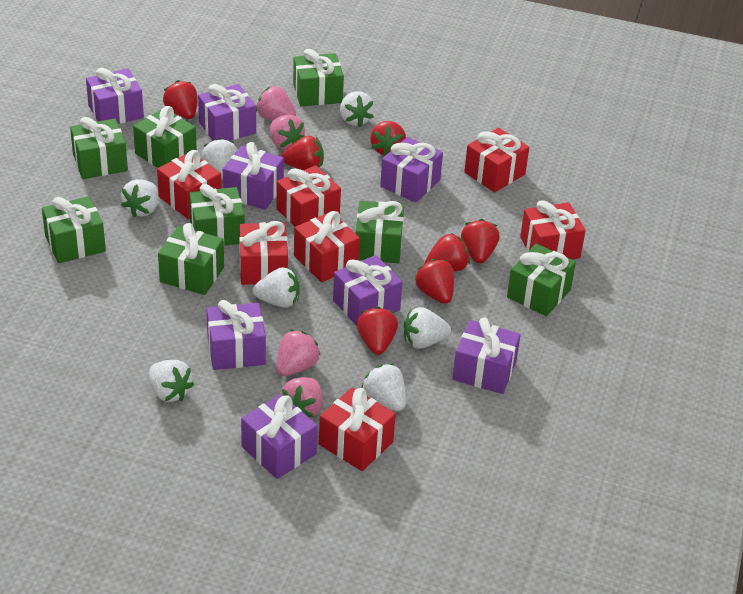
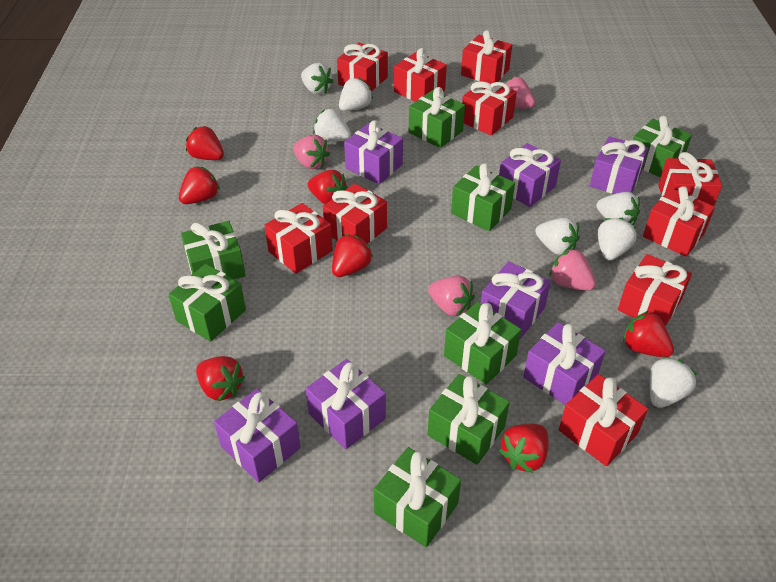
purple gift: 8 -> 7
red gift: 7 -> 10

